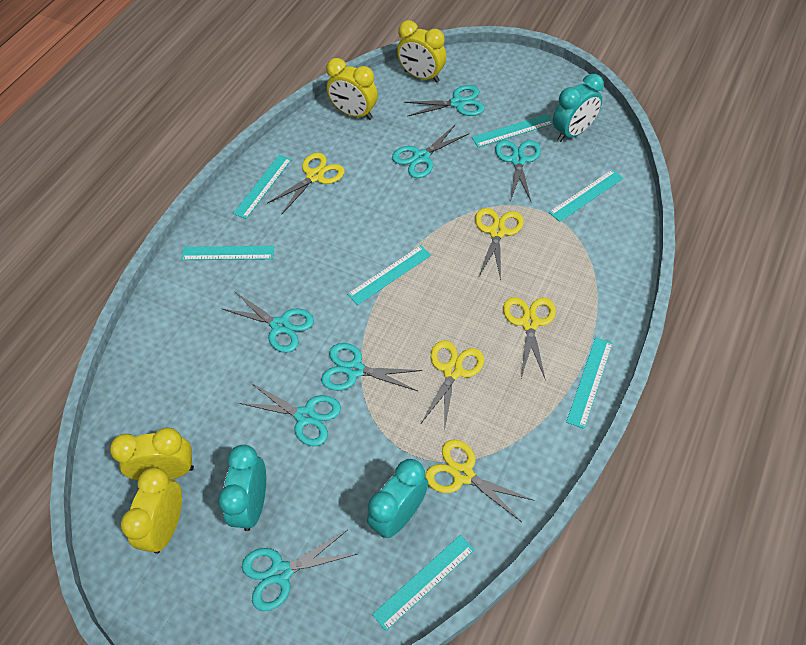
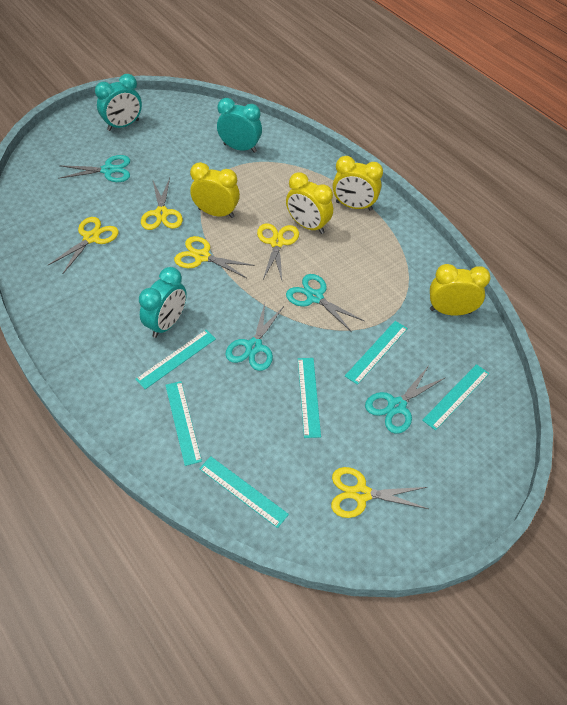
turquoise ruler: 7 -> 6
turquoise scissors: 7 -> 4

